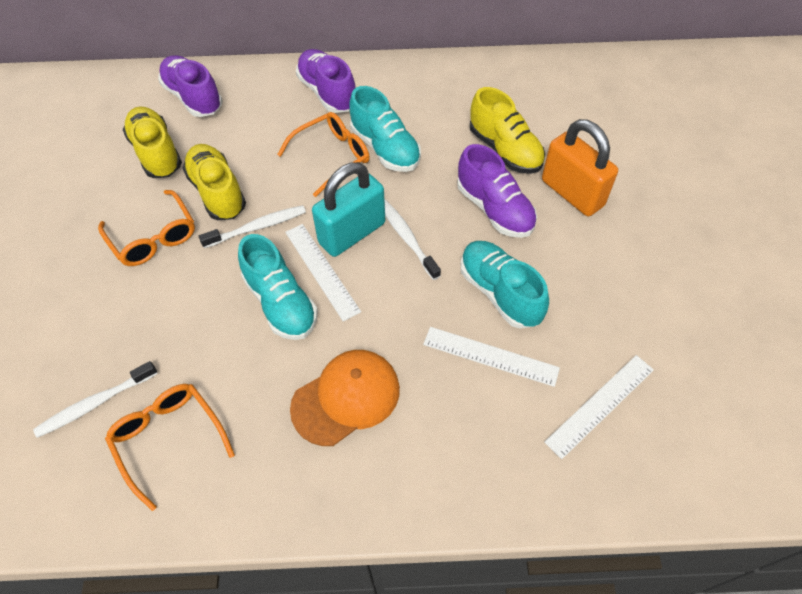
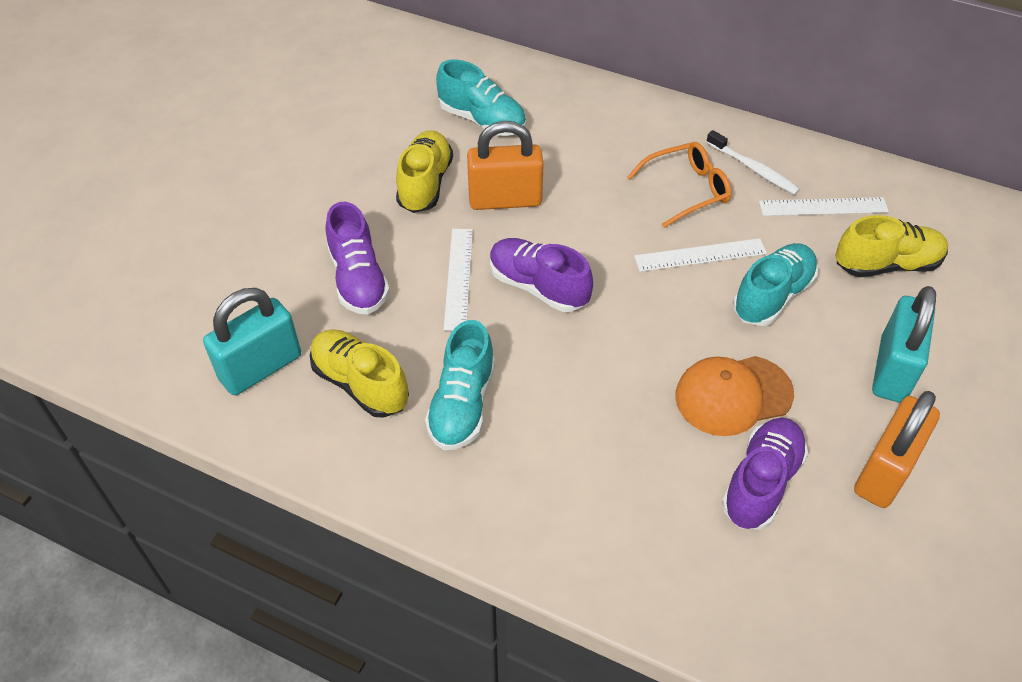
orange glasses: 3 -> 1
orange padlock: 1 -> 2
turquoise padlock: 1 -> 2
white toothbrush: 3 -> 1

